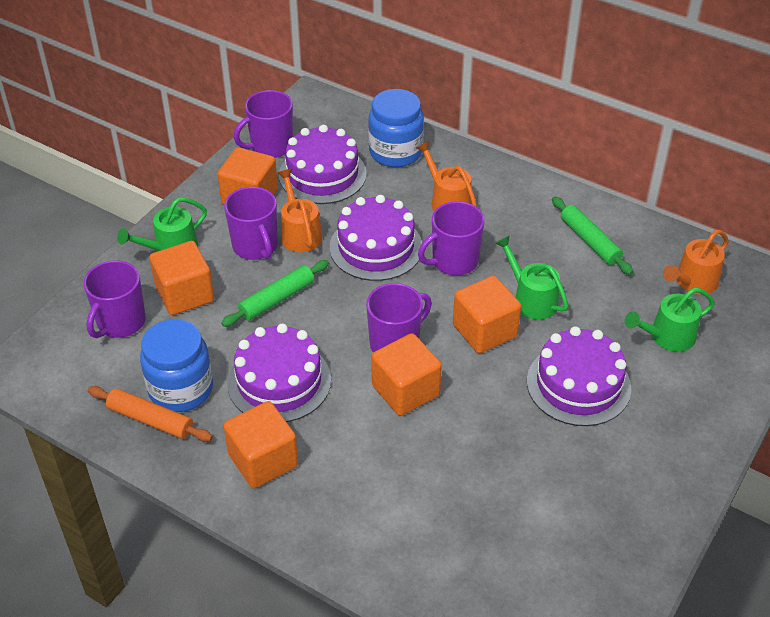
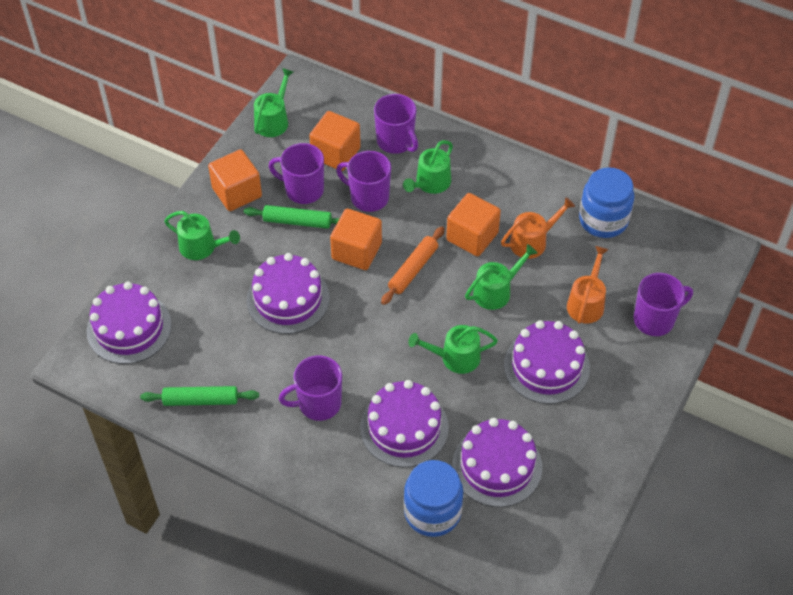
green watering can: 3 -> 5
orange cube: 5 -> 4
orange watering can: 3 -> 2
purple cake: 4 -> 5

